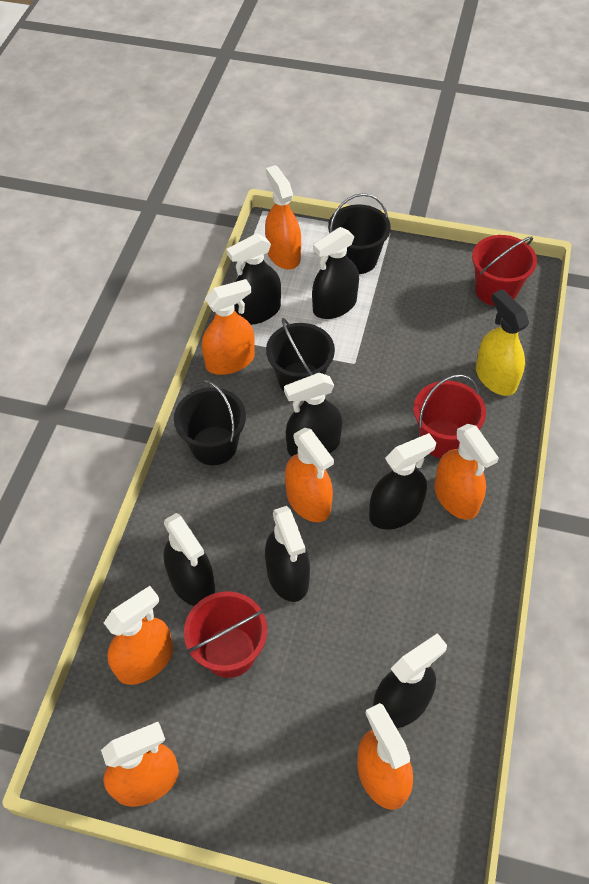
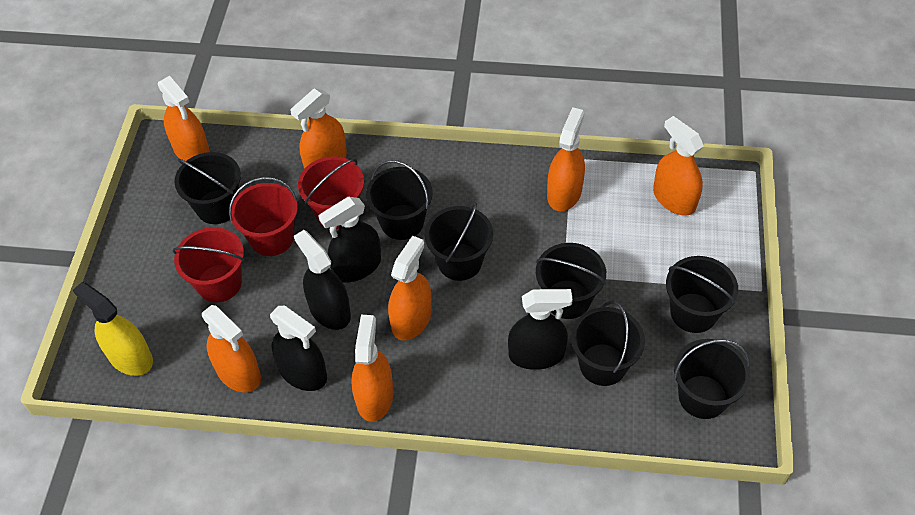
black bucket: 3 -> 7
black spray bottle: 7 -> 4

